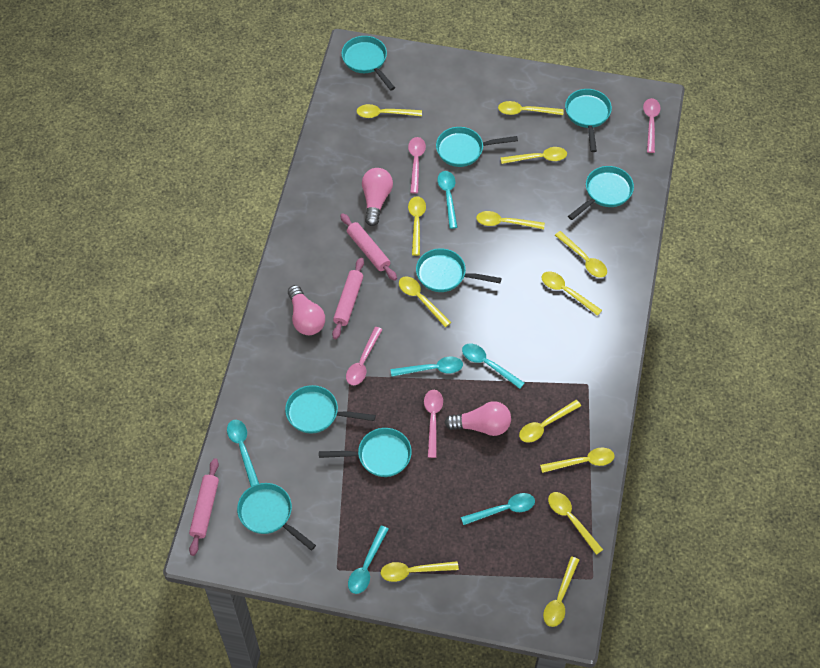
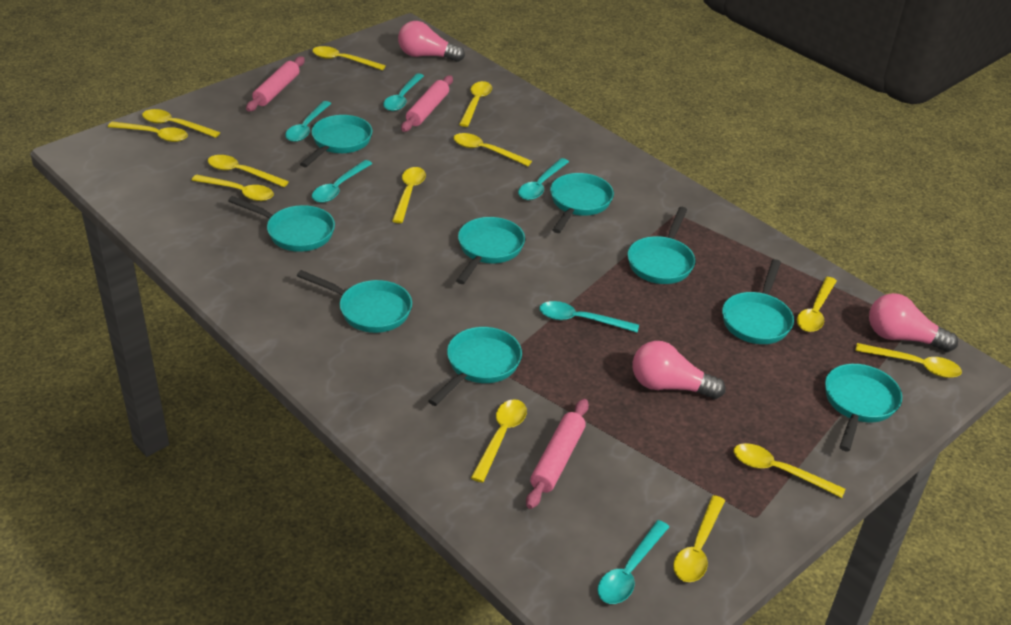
pink spoon: 4 -> 0
turquoise pan: 8 -> 9

